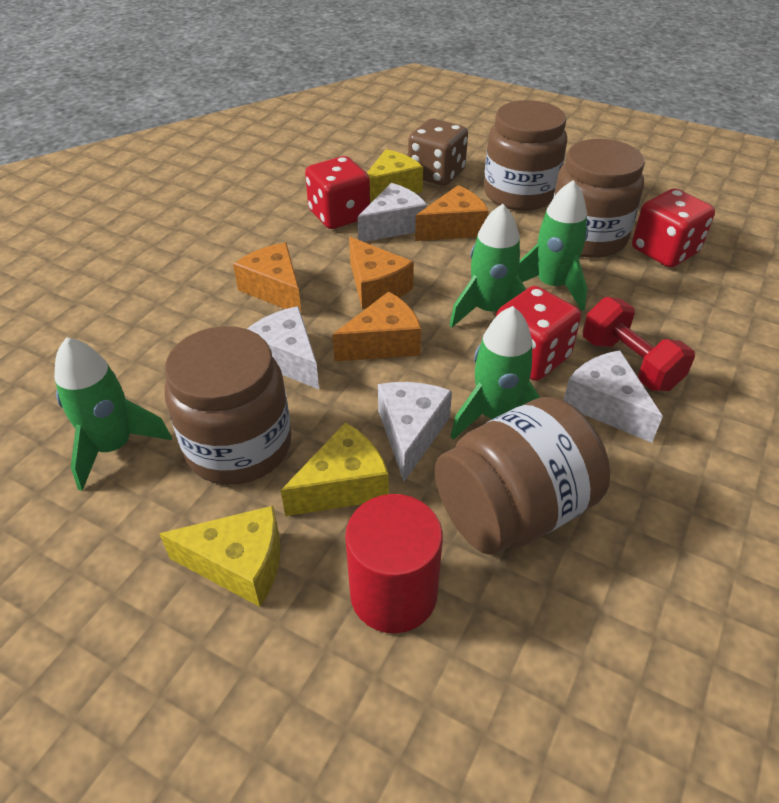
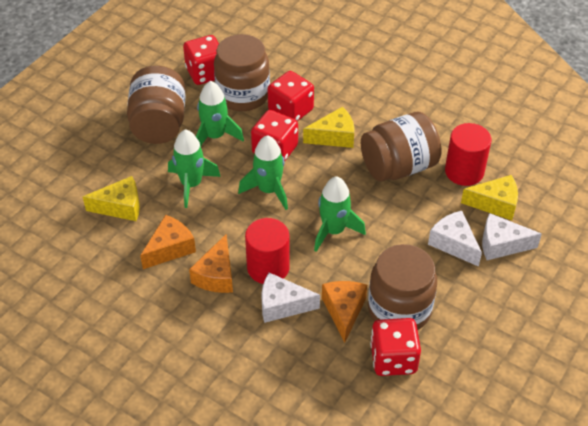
brown dice: 1 -> 0
orange cheese: 4 -> 3
red cylinder: 1 -> 2
red dice: 3 -> 4
red dumbbell: 1 -> 0
white cheese: 4 -> 3

